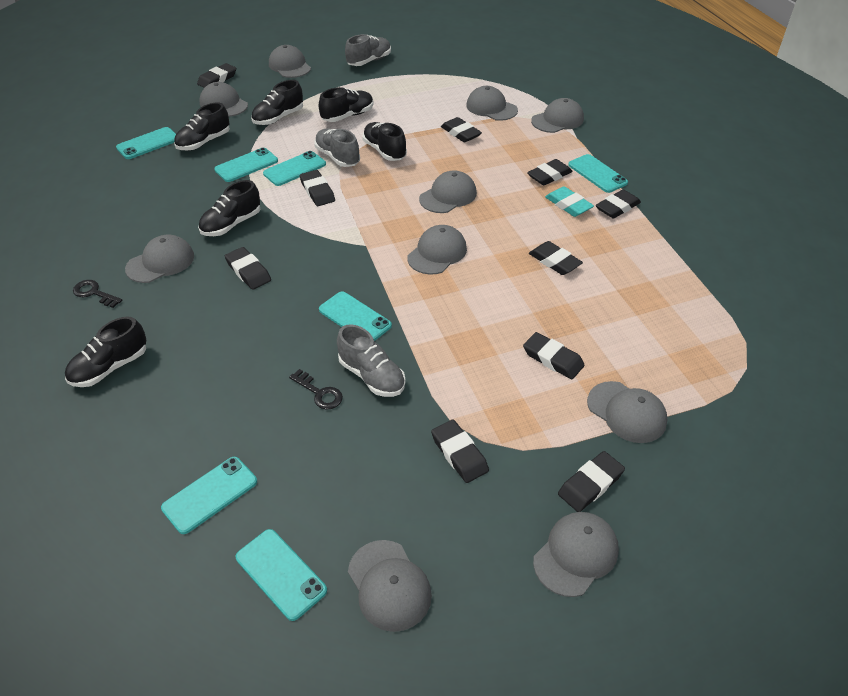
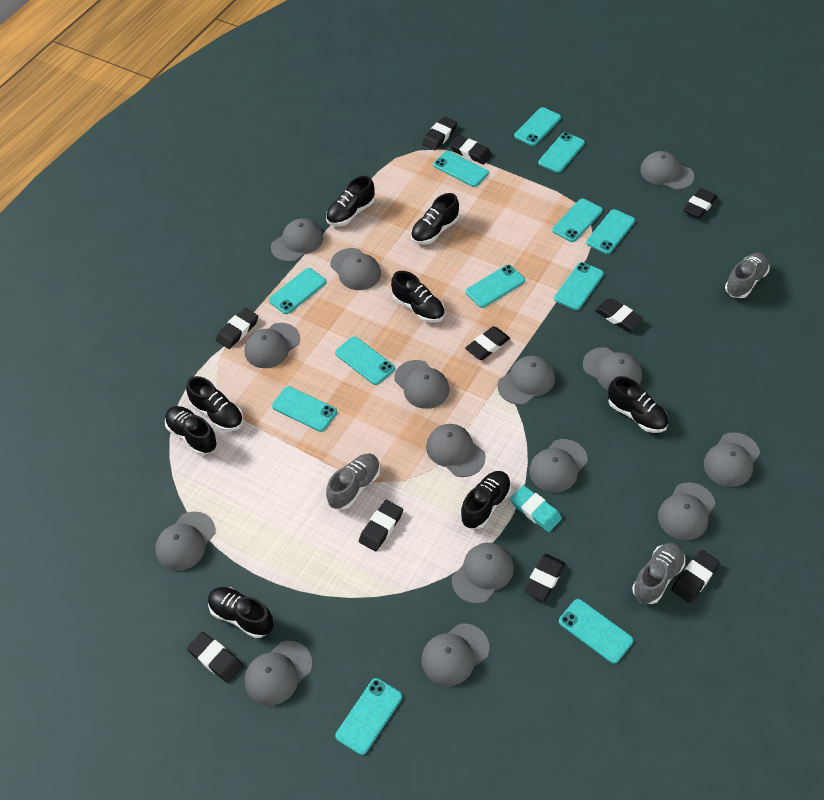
black key: 2 -> 0
black shoe: 6 -> 8
grey cap: 10 -> 15
turquoise phone: 7 -> 12

